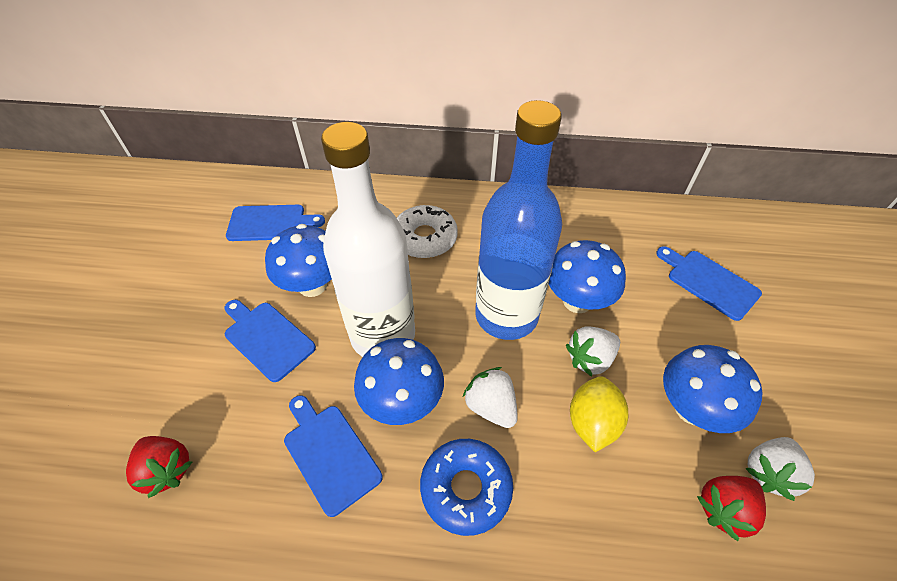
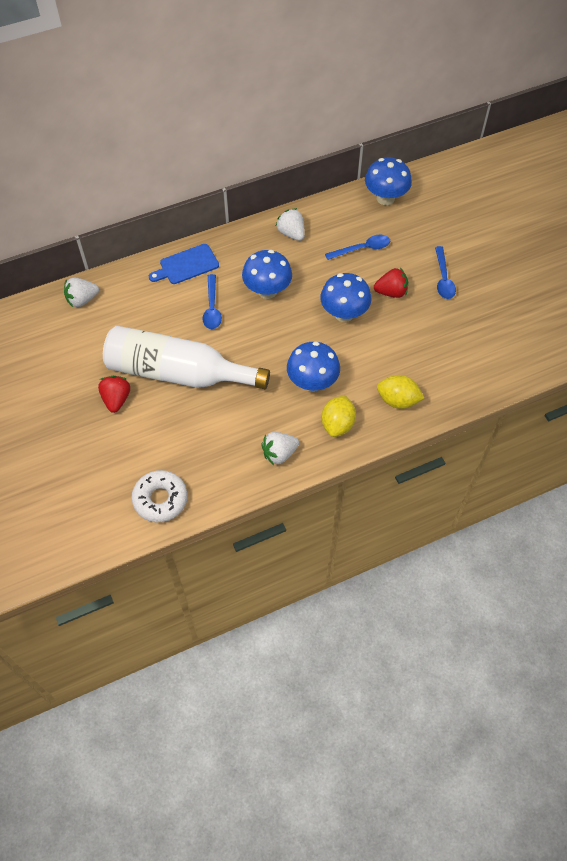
blue bottle: 1 -> 0
blue cutting board: 4 -> 1
blue donut: 1 -> 0
blue spoon: 0 -> 3
yellow lemon: 1 -> 2

